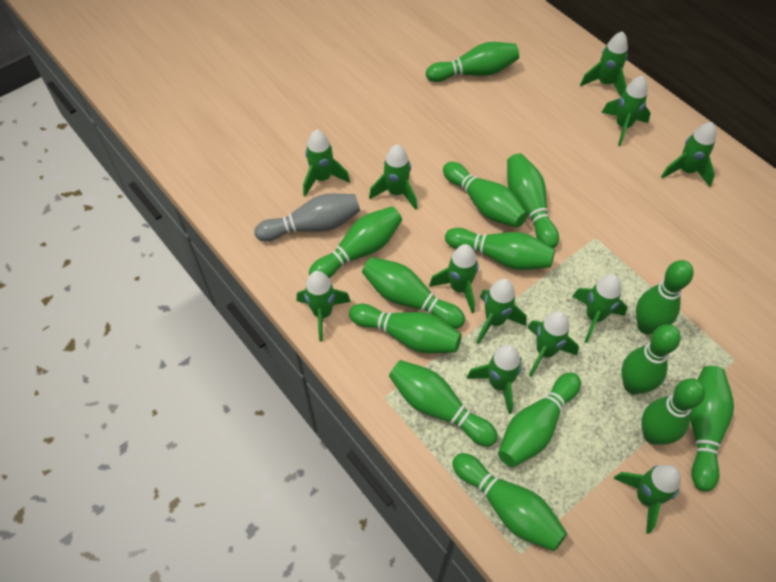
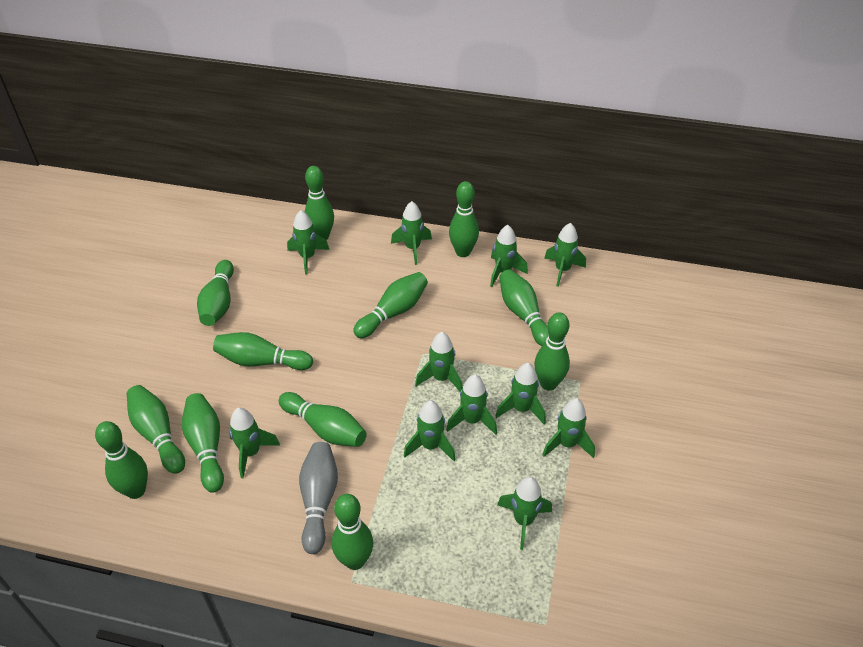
green bowling pin: 14 -> 12
green rocket: 12 -> 11

